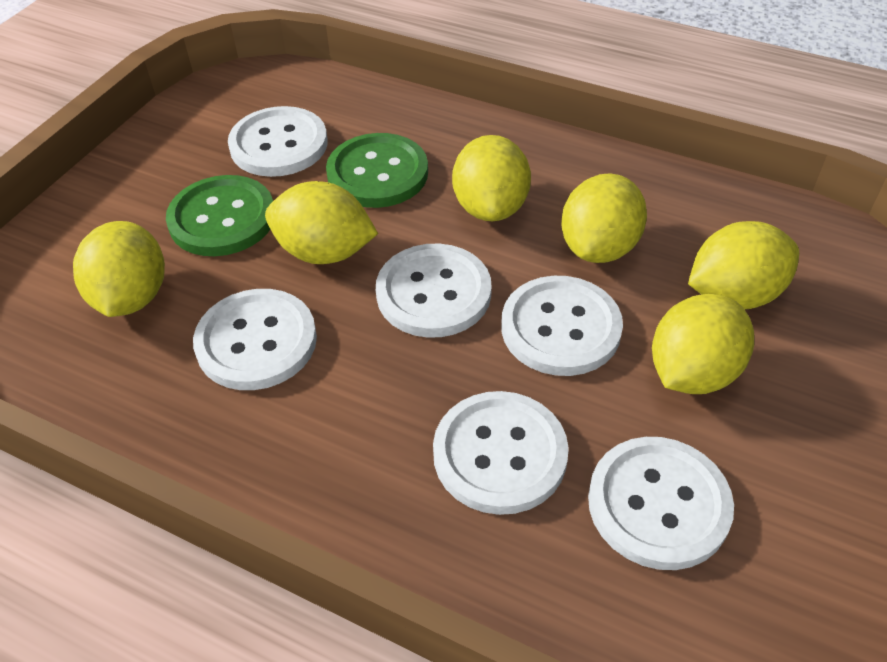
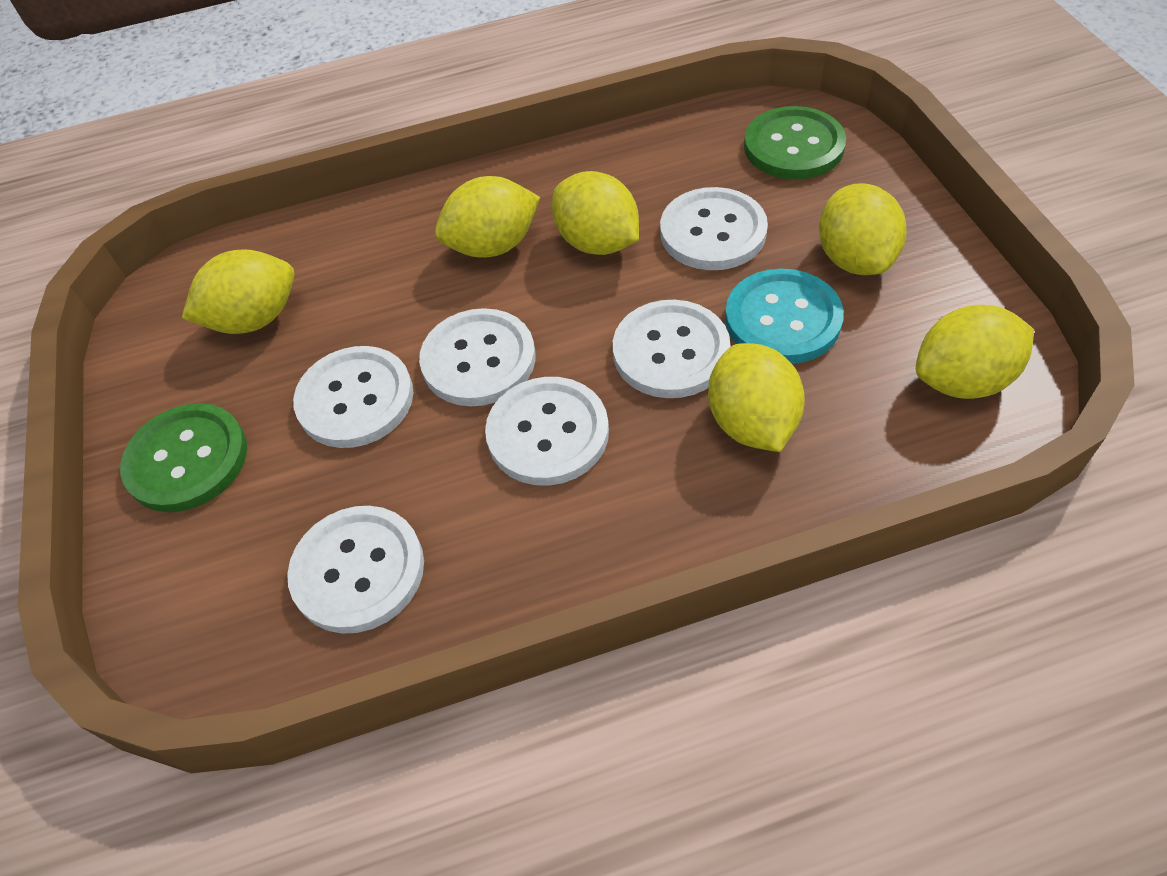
turquoise button: 0 -> 1

